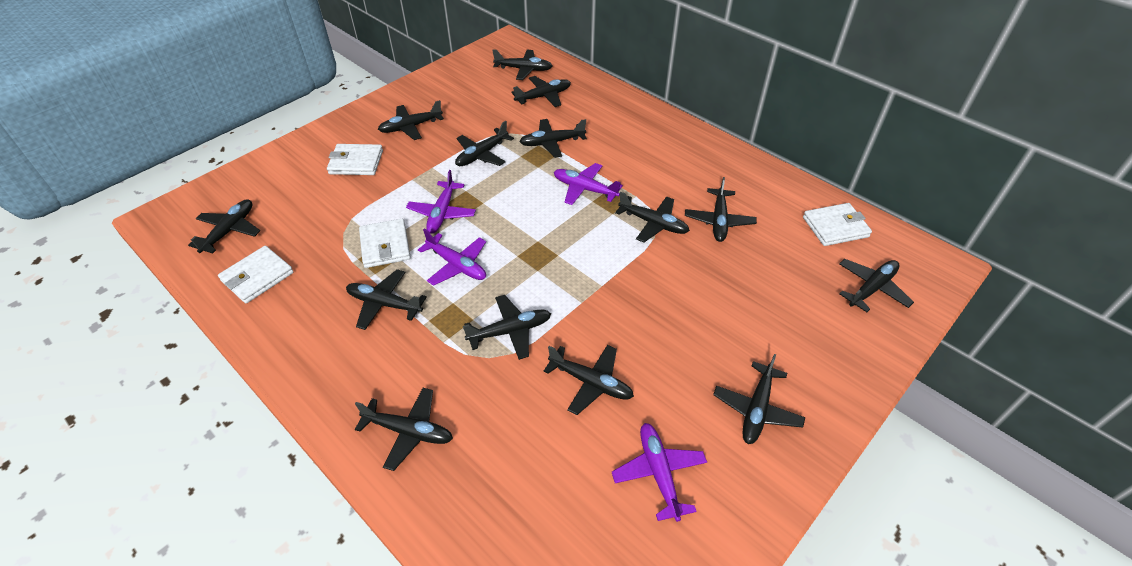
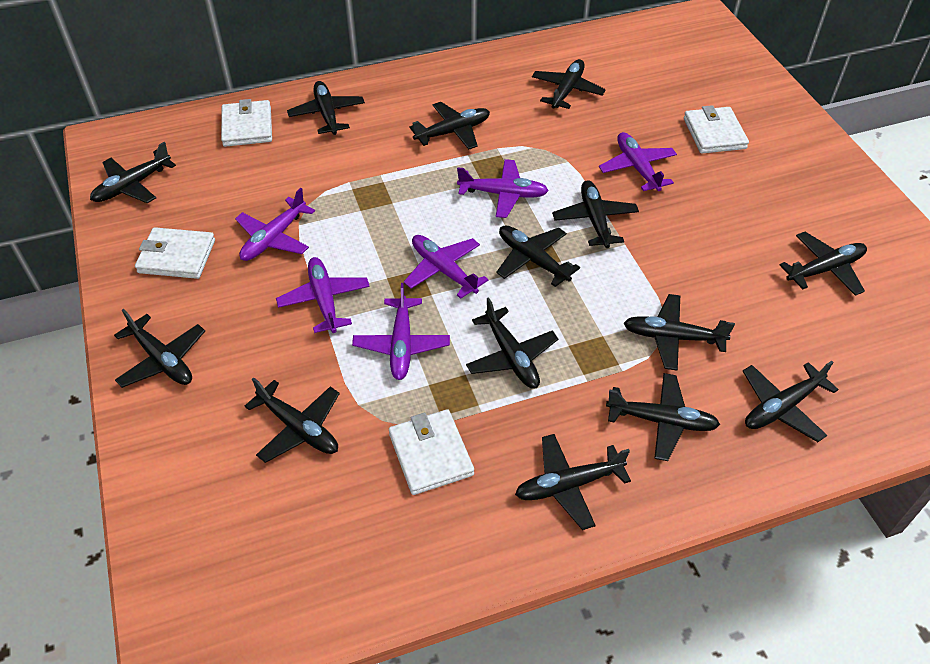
purple plane: 4 -> 6

